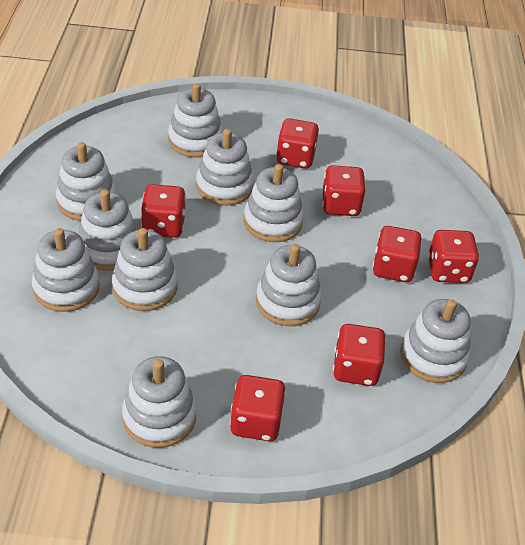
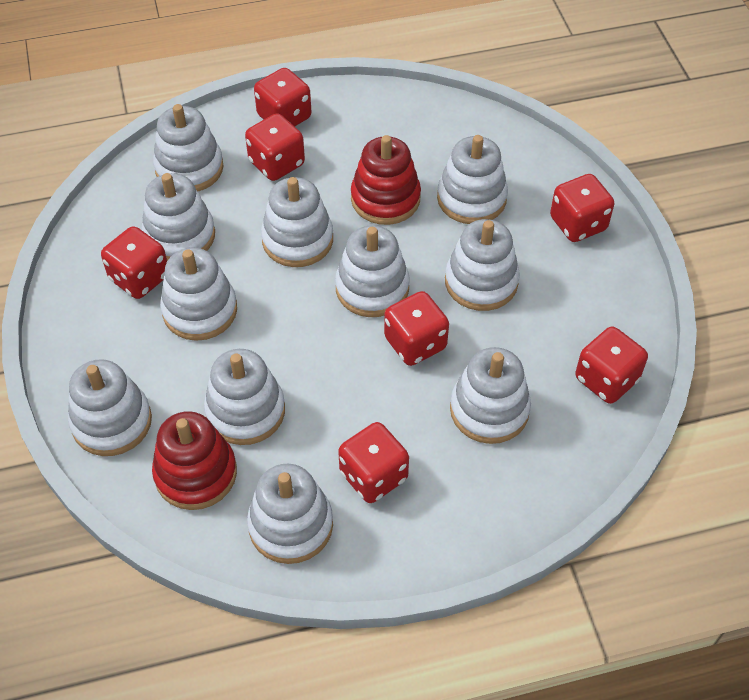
red stacking toy: 0 -> 2
white stacking toy: 10 -> 11

